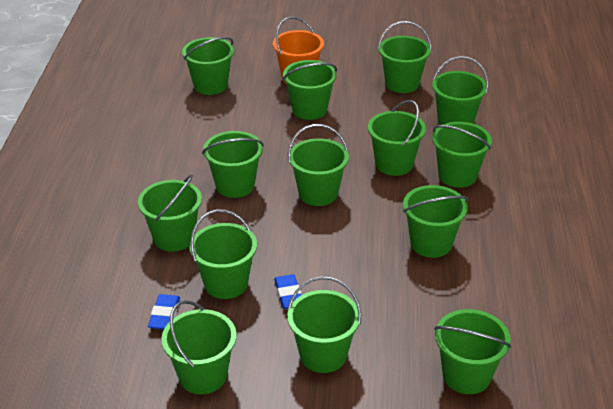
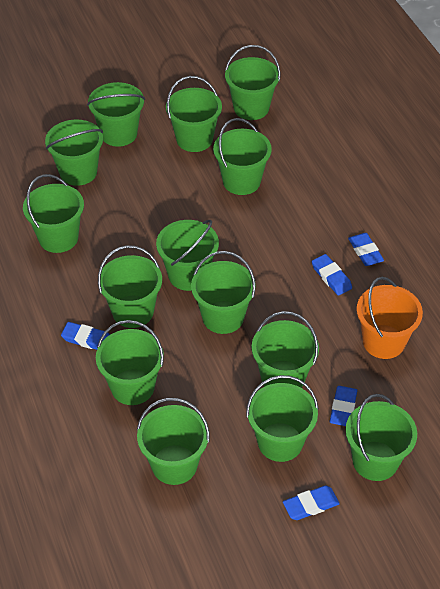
blue eraser: 2 -> 5

